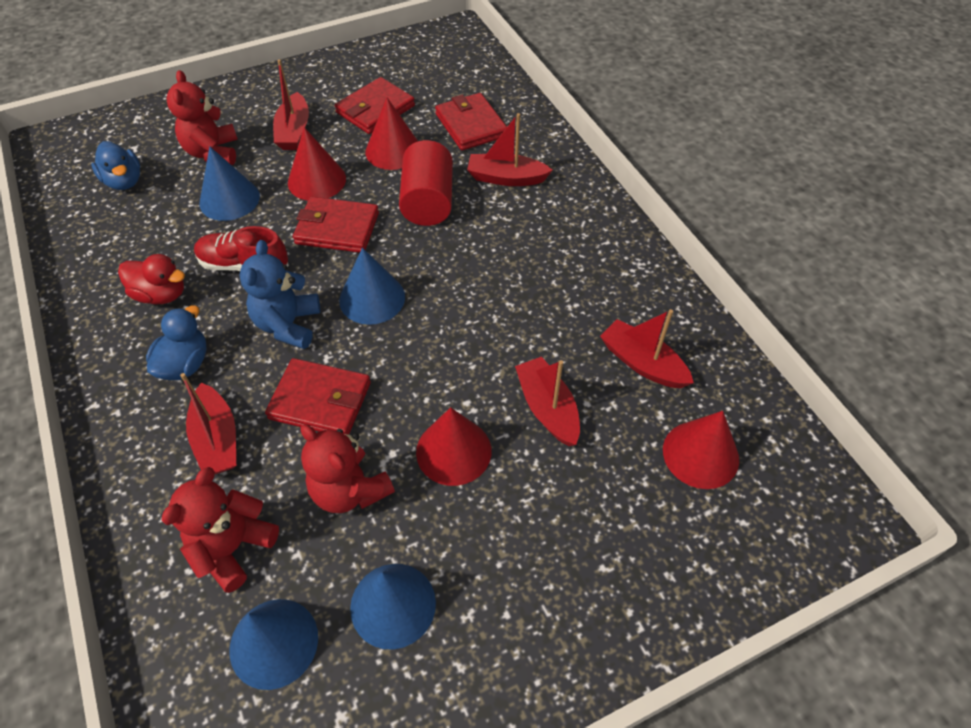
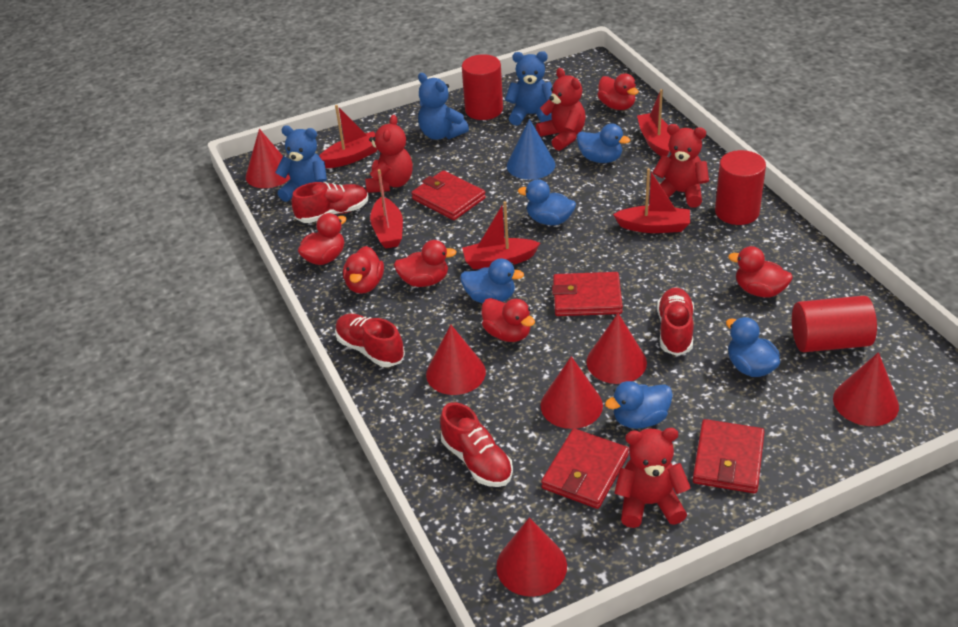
blue cone: 4 -> 1
blue duck: 2 -> 5
blue teddy bear: 1 -> 3
red cone: 4 -> 6
red cylinder: 1 -> 3
red duck: 1 -> 6
red shoe: 1 -> 4
red teddy bear: 3 -> 4

